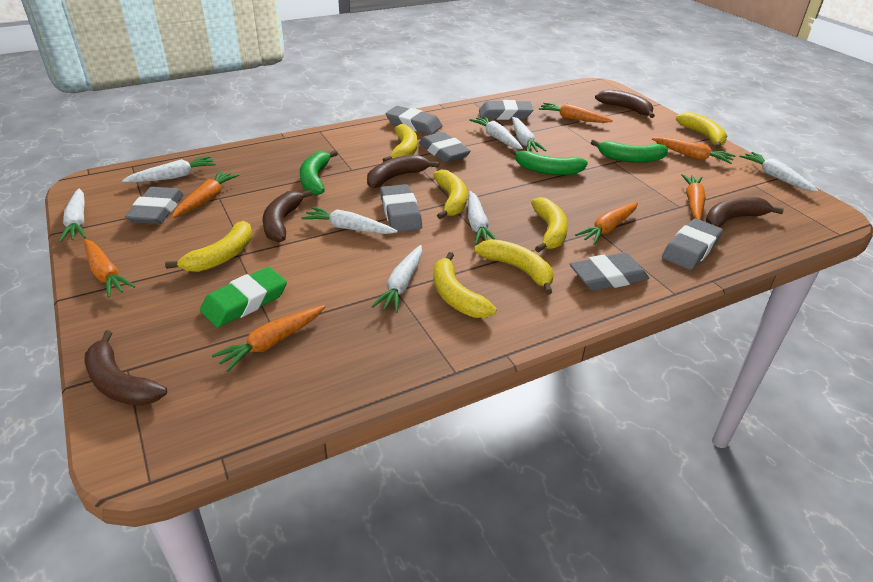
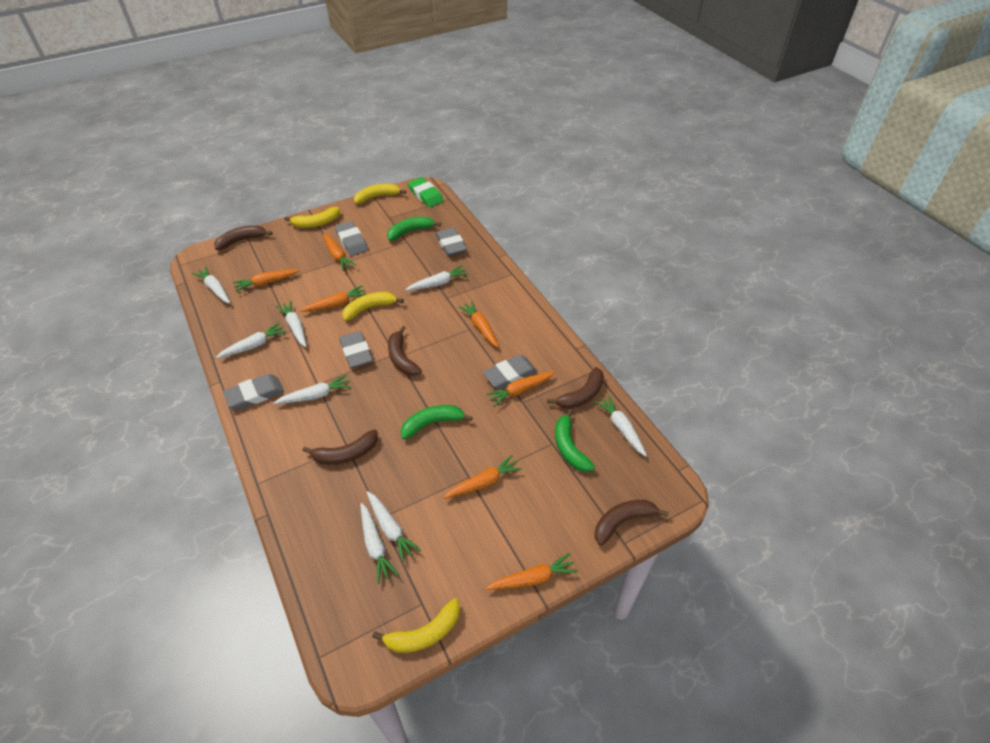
grey eraser: 7 -> 5
yellow banana: 7 -> 4

